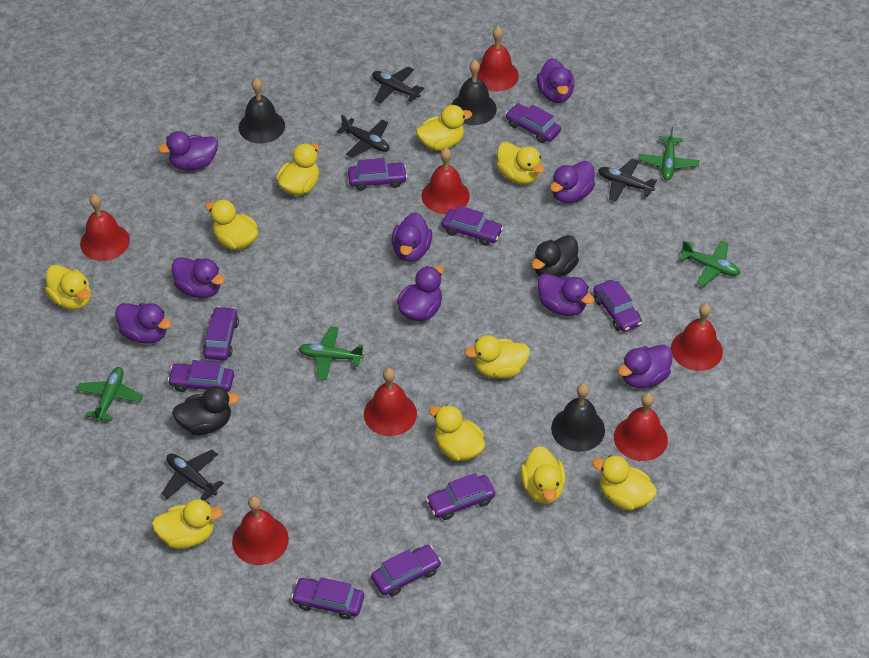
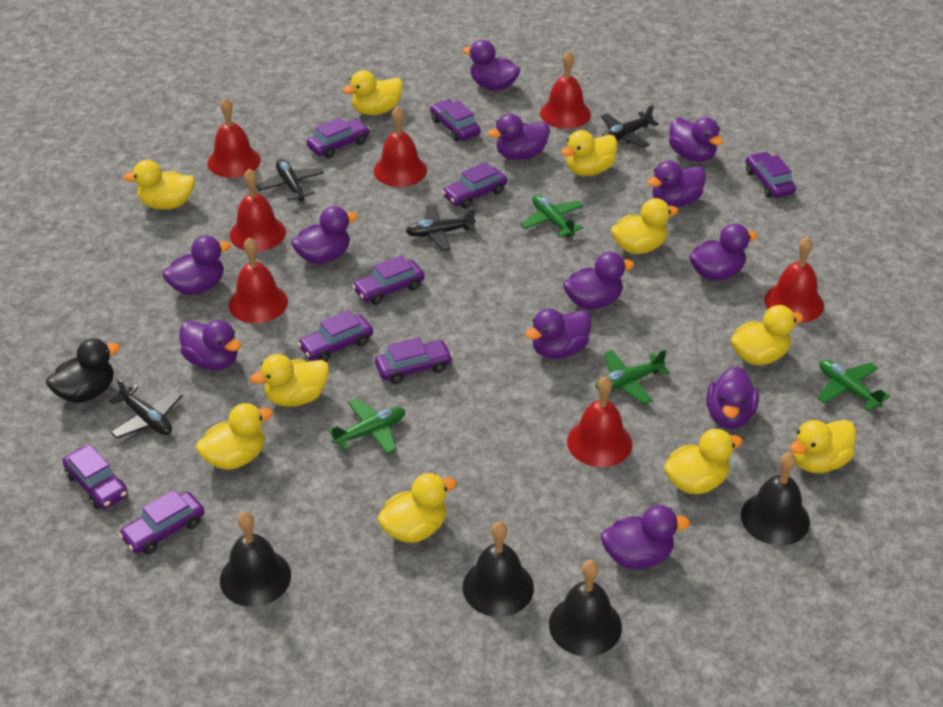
black bell: 3 -> 4
black duck: 2 -> 1
purple duck: 9 -> 12

